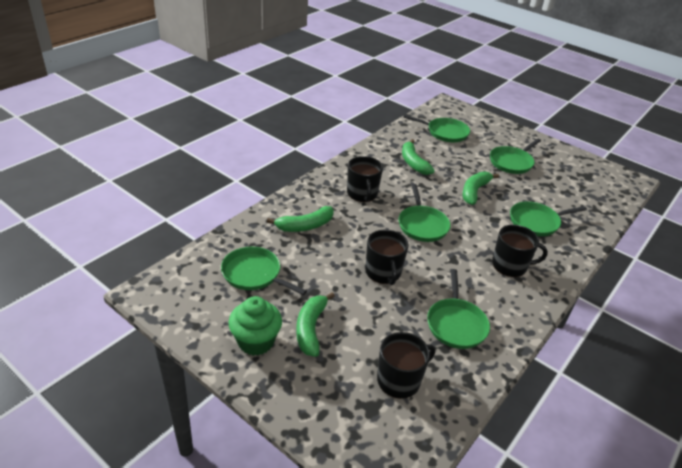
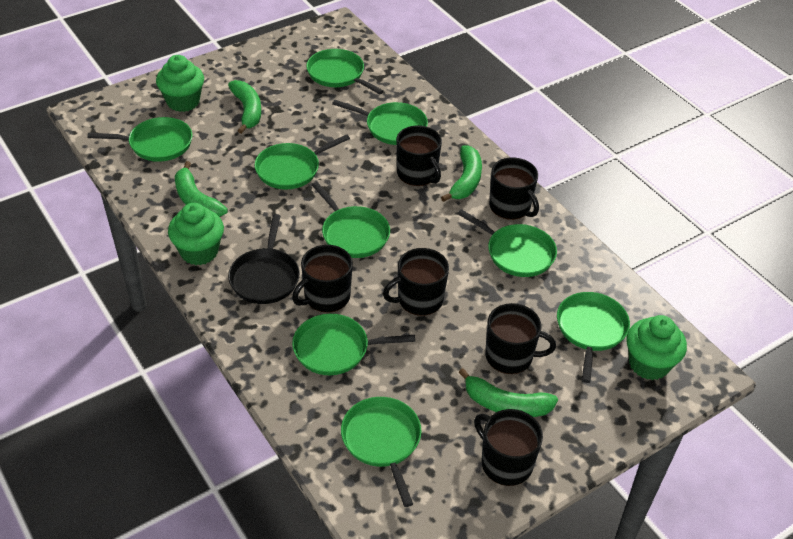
black mug: 4 -> 6
black pan: 0 -> 1
green cupcake: 1 -> 3
green pan: 6 -> 9

